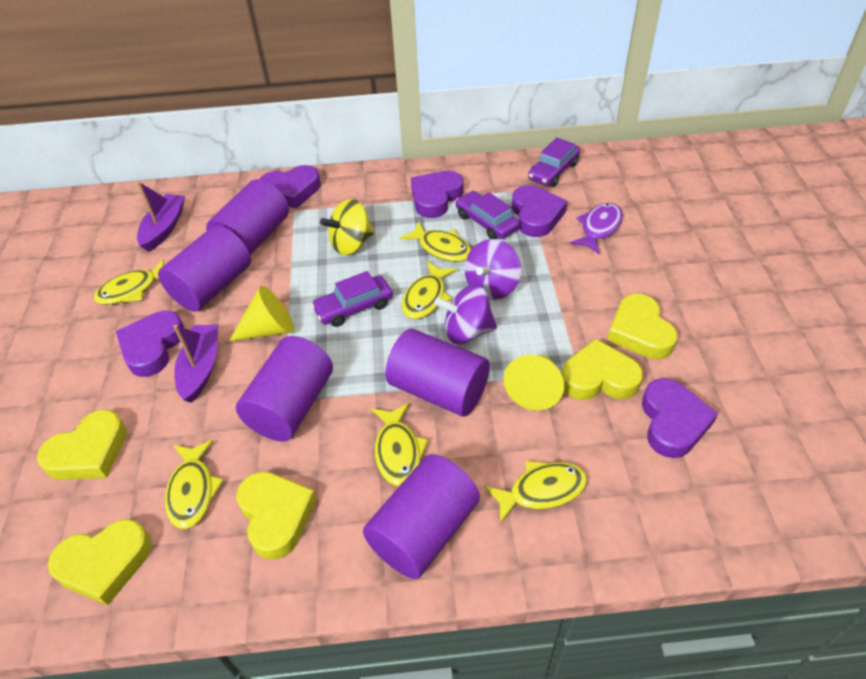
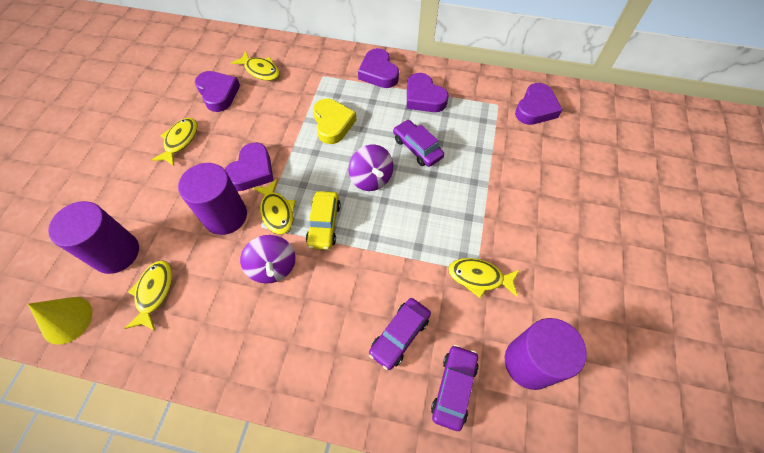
purple boat: 2 -> 0
purple cylinder: 5 -> 3
purple fish: 1 -> 0
yellow car: 0 -> 1
yellow cone: 2 -> 1
yellow fish: 6 -> 5
yellow heart: 5 -> 1
yellow spinning top: 1 -> 0

